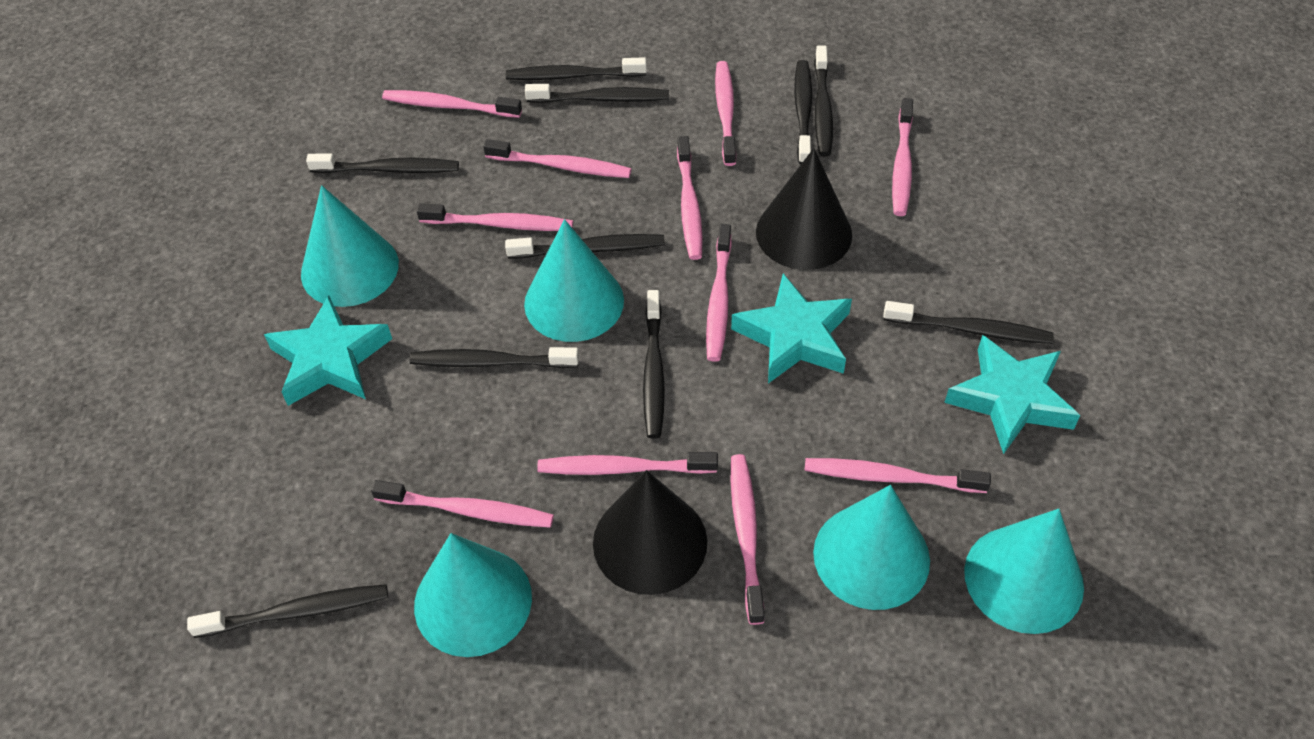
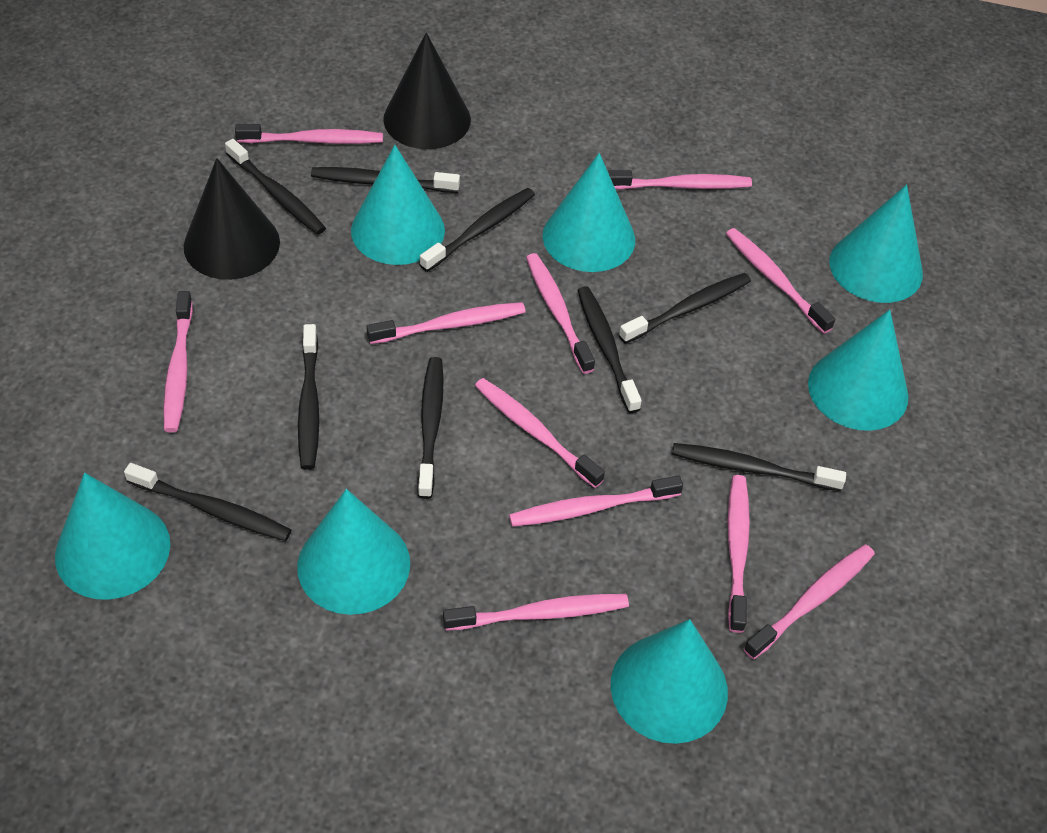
black toothbrush: 10 -> 9
turquoise cone: 5 -> 7
turquoise star: 3 -> 0

